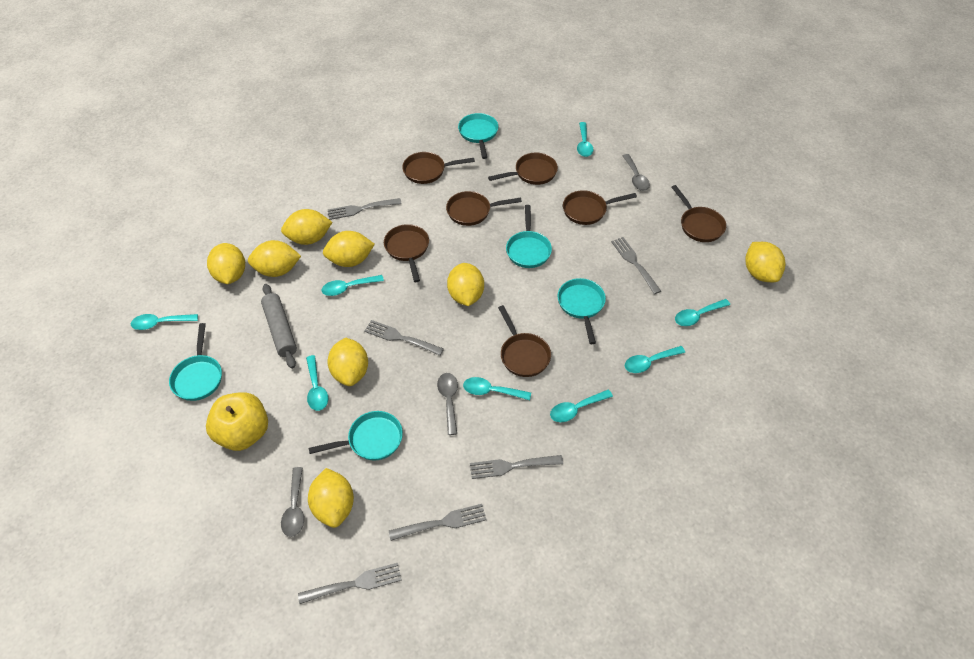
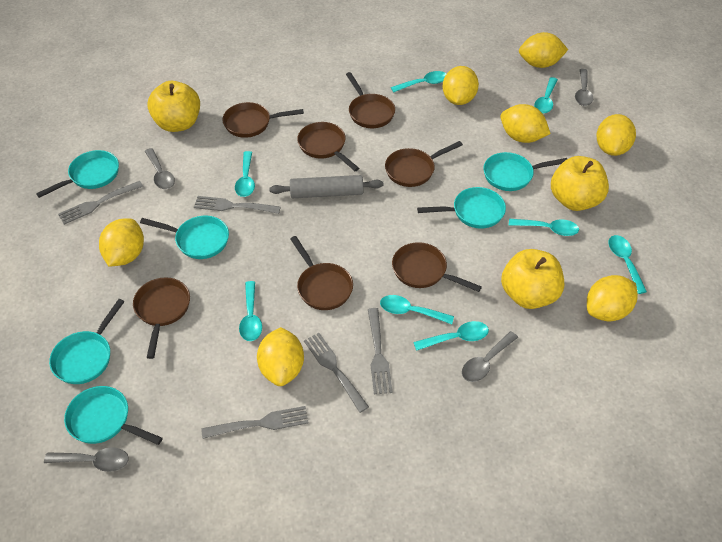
grey fork: 6 -> 5
grey spoon: 3 -> 4
turquoise pan: 5 -> 6
yellow apple: 1 -> 3
yellow lemon: 8 -> 7

